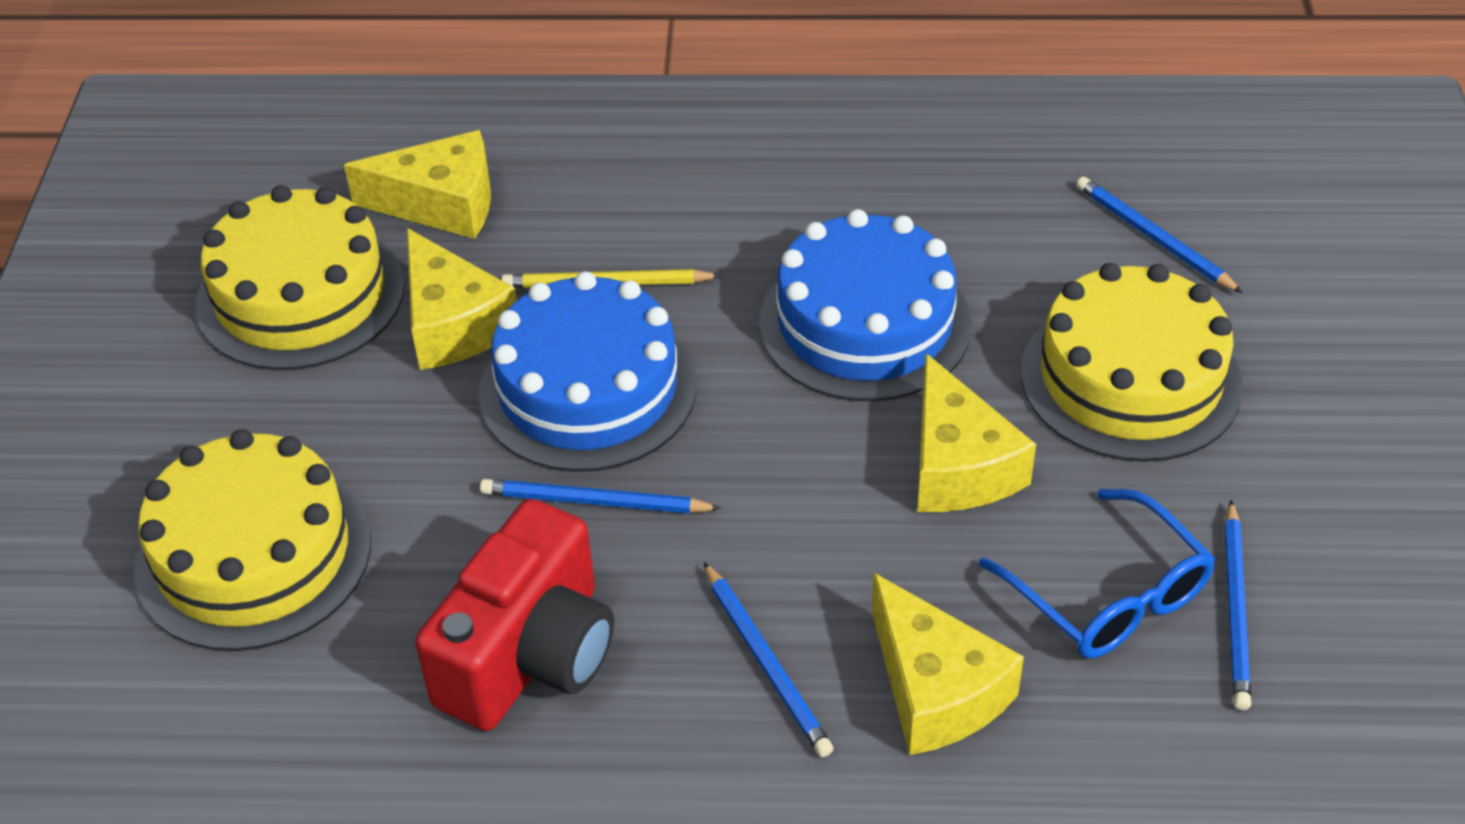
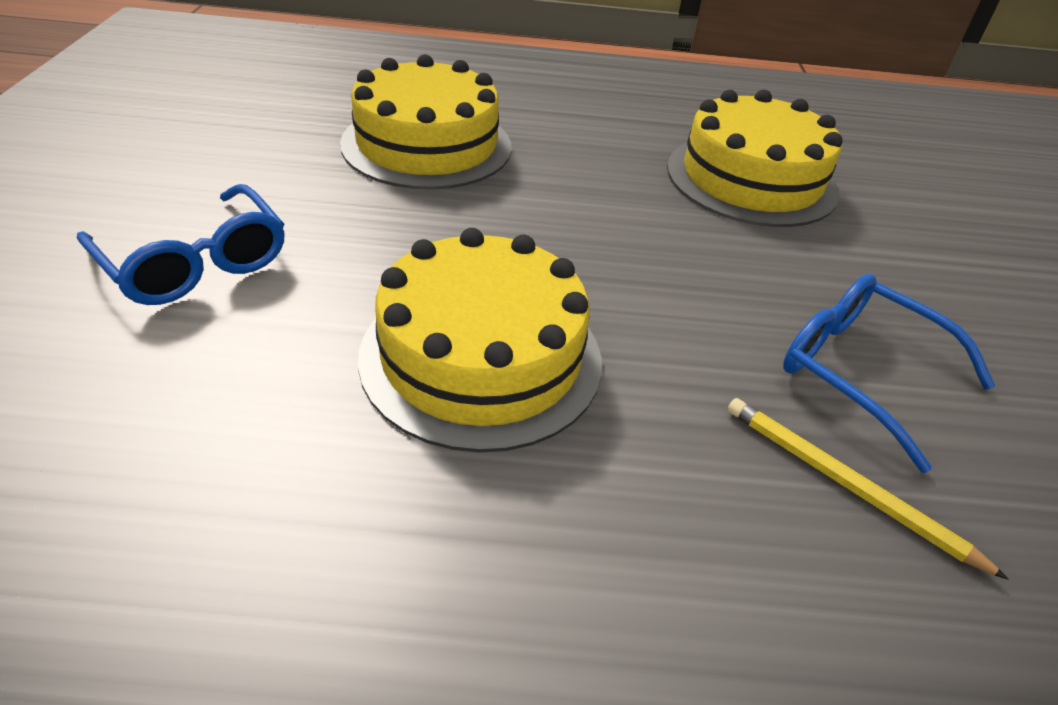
blue cake: 2 -> 0
blue glasses: 1 -> 2
blue pencil: 4 -> 0
red camera: 1 -> 0
yellow cheese: 4 -> 0

